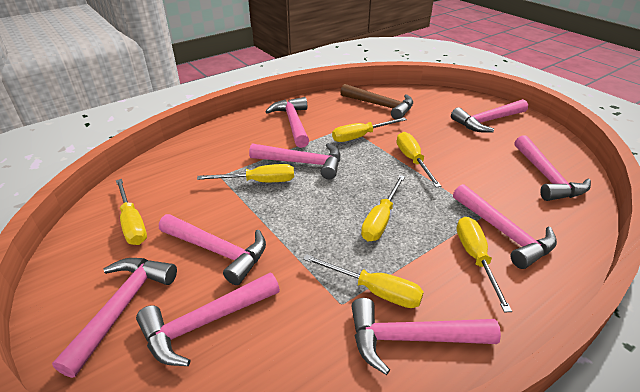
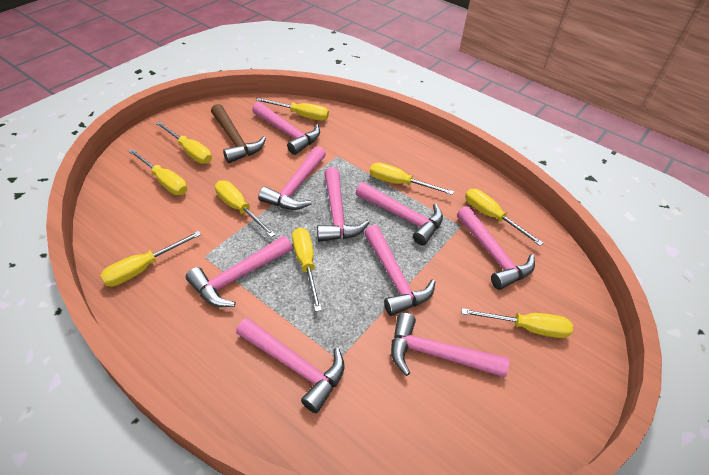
yellow screwdriver: 7 -> 9

